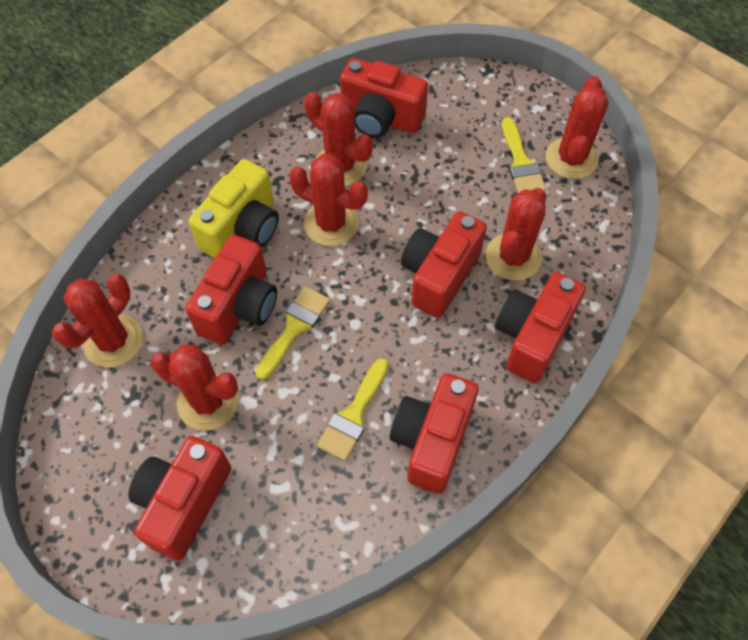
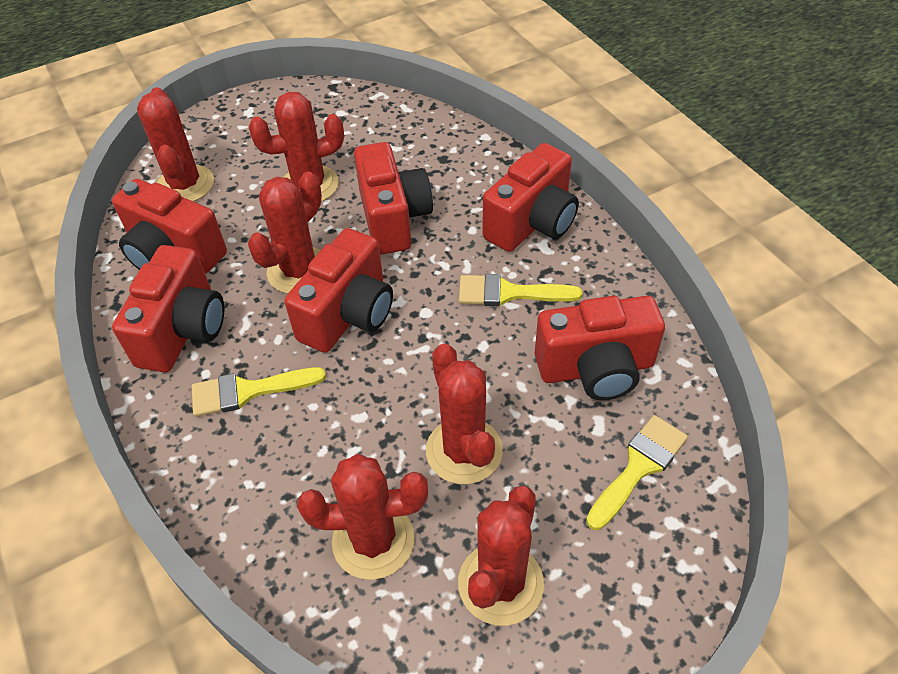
yellow camera: 1 -> 0

